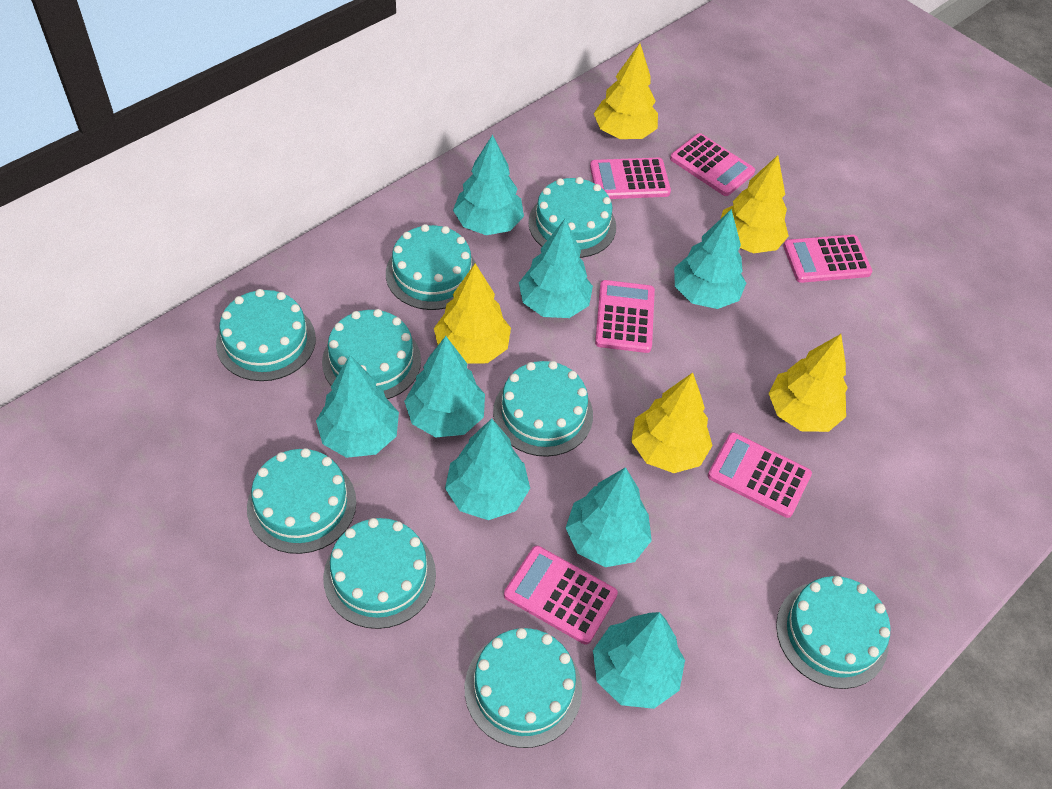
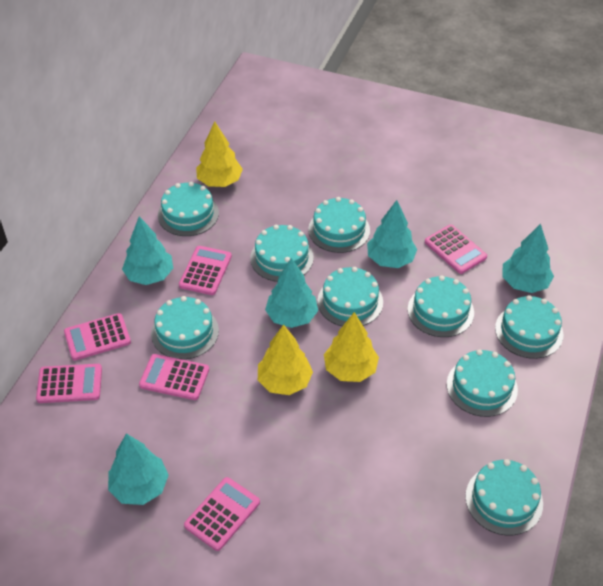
turquoise tree: 8 -> 5
yellow tree: 5 -> 3

